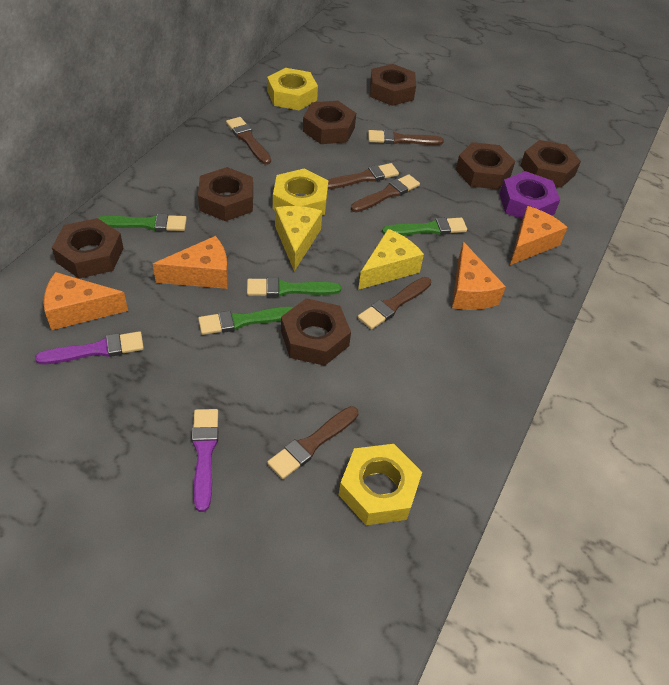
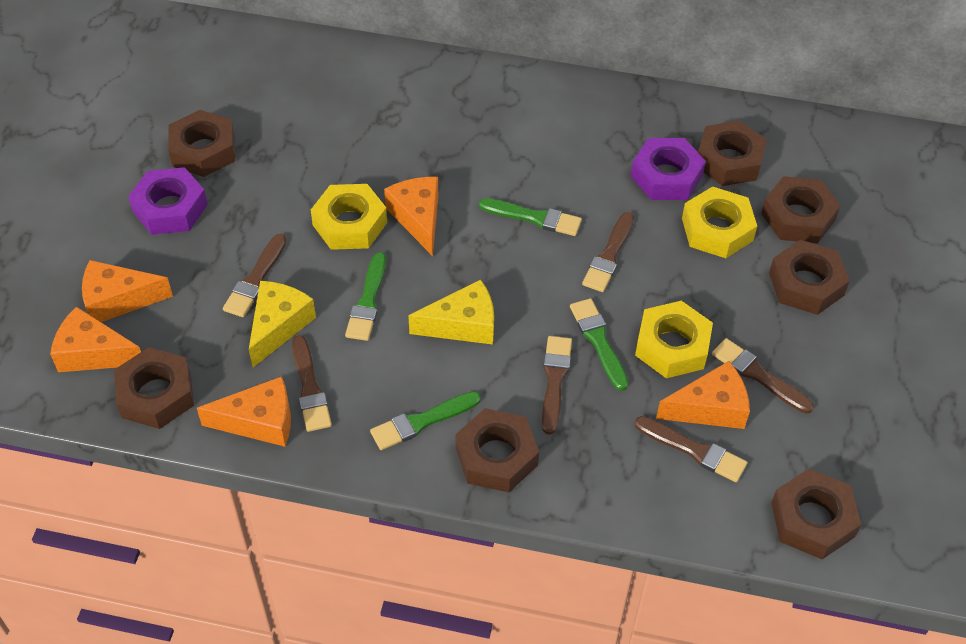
orange cheese: 4 -> 5
purple brush: 2 -> 0
purple nut: 1 -> 2

